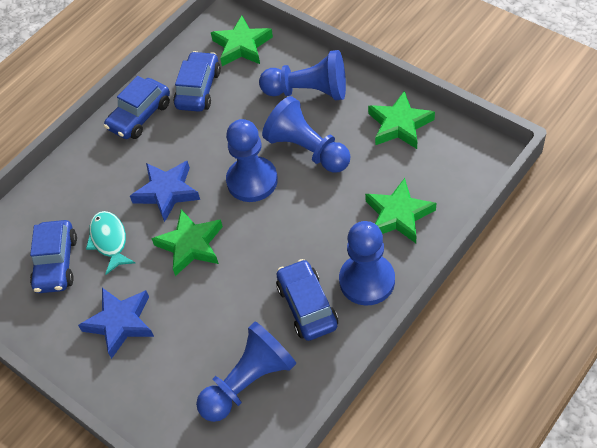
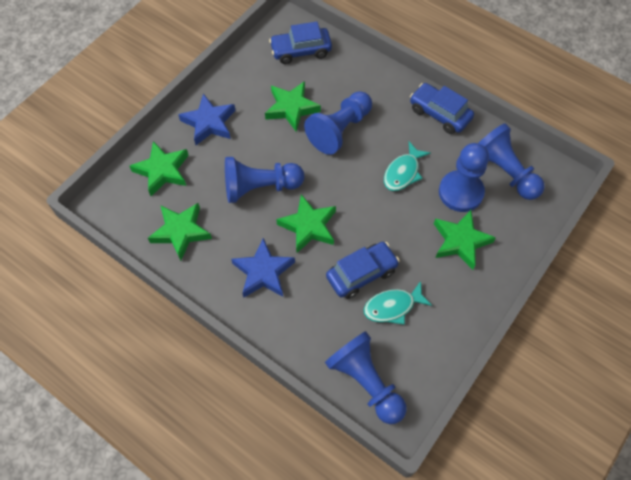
blue car: 4 -> 3
green star: 4 -> 5
turquoise fish: 1 -> 2

